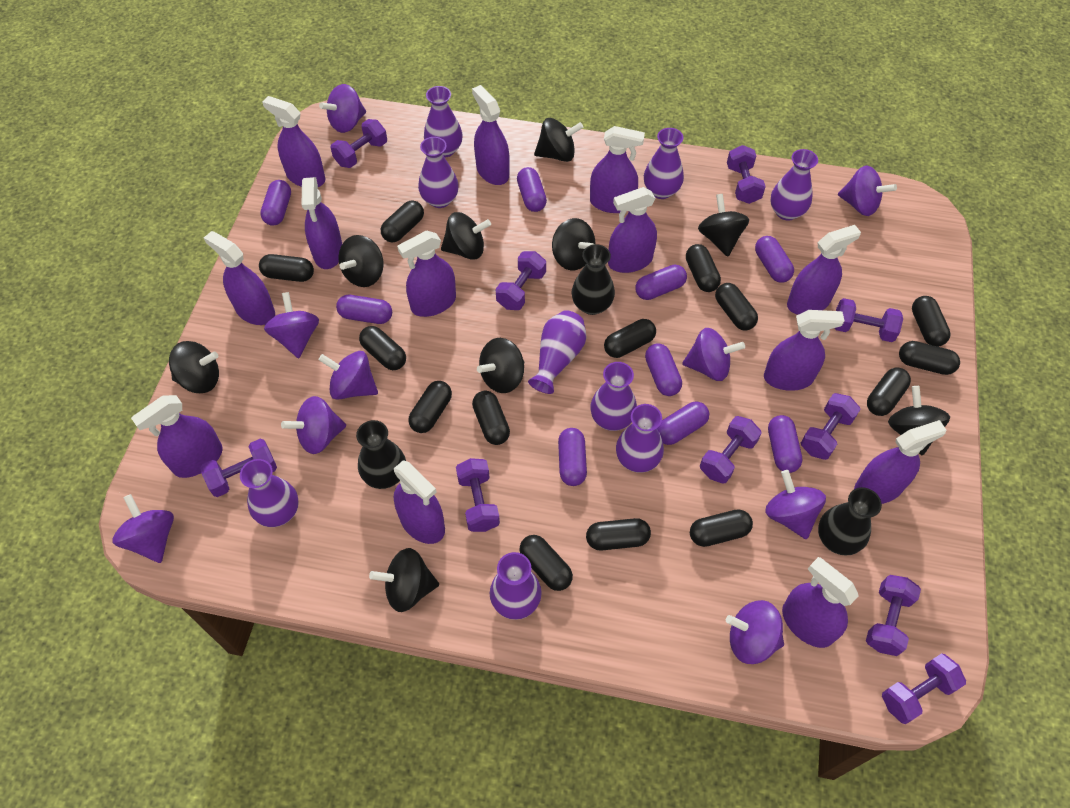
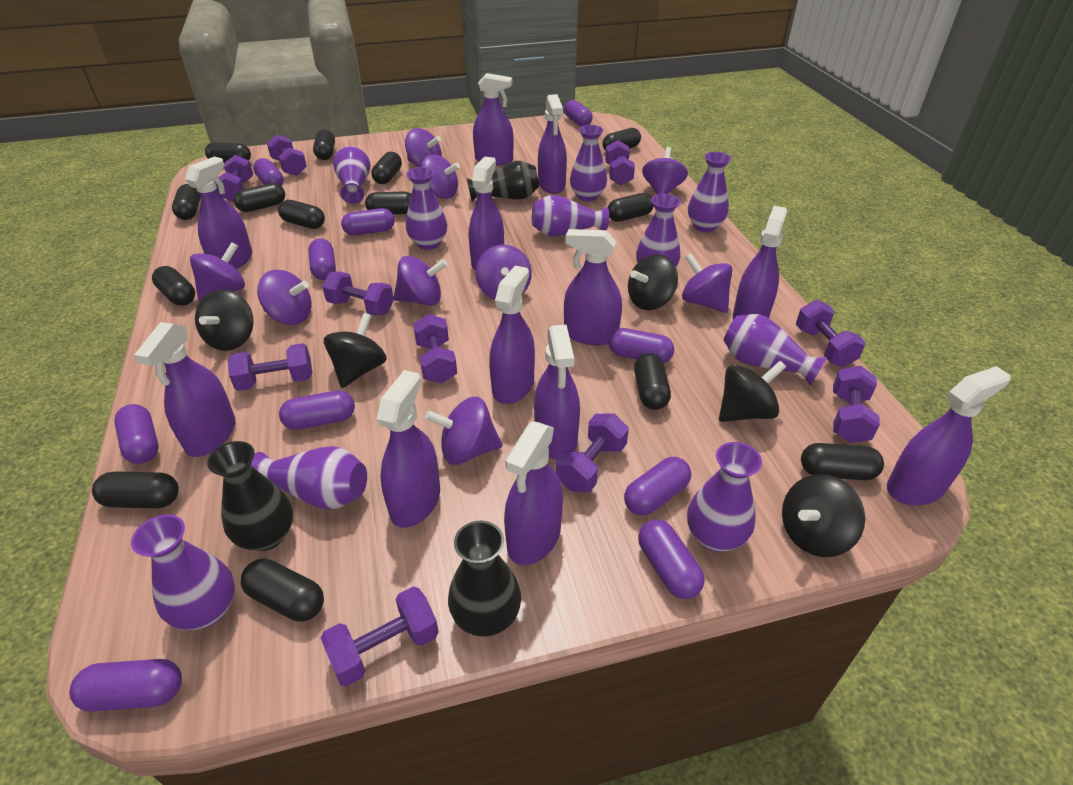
black spinning top: 9 -> 5
purple capsule: 9 -> 10
purple spray bottle: 13 -> 12
purple vase: 9 -> 10

